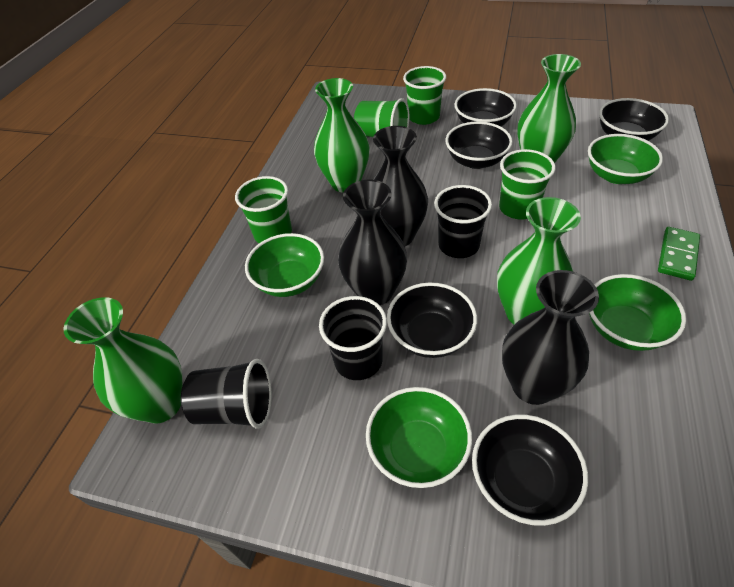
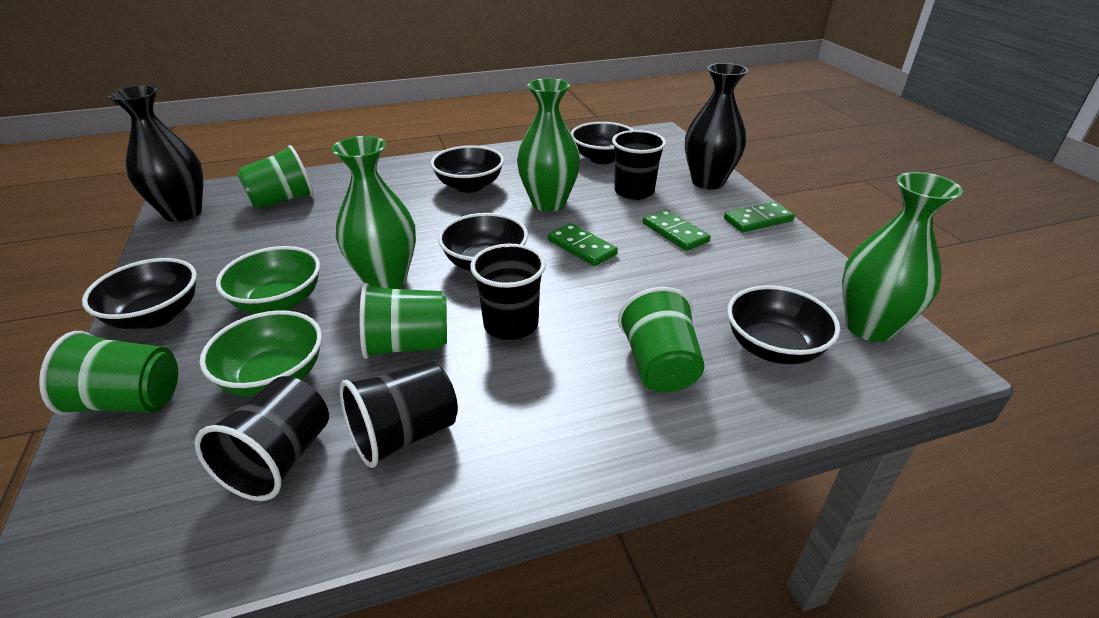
black cup: 3 -> 4
black vase: 3 -> 2
green bowl: 4 -> 2
green domino: 1 -> 3
green vase: 4 -> 3

